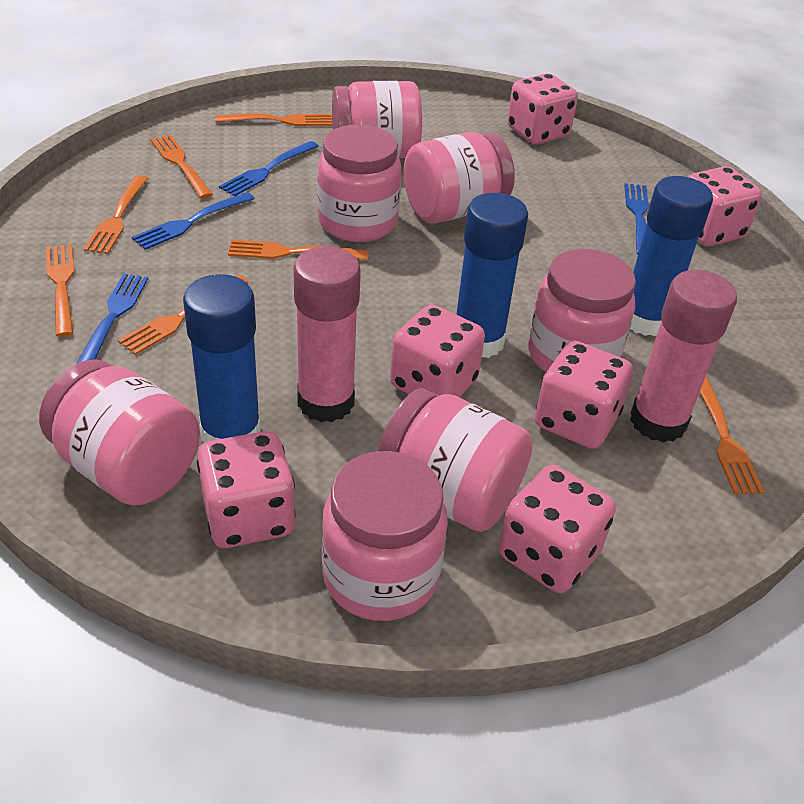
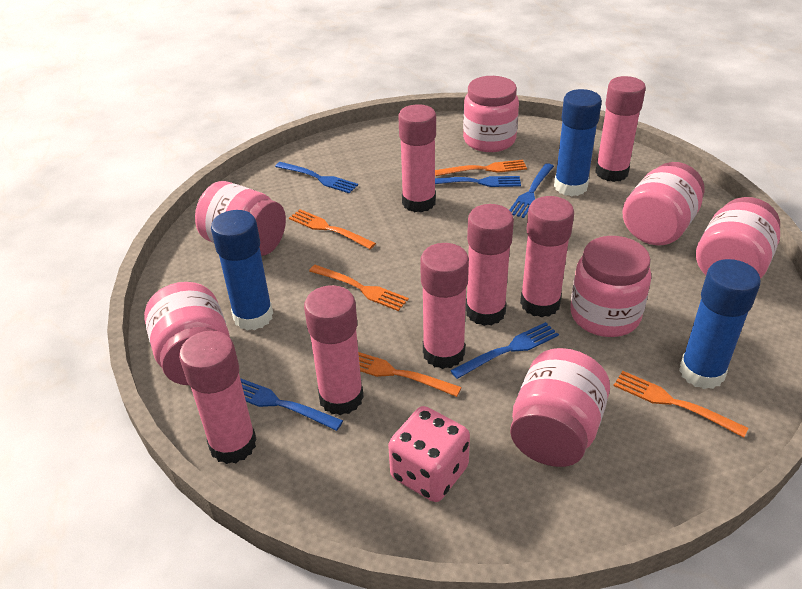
blue fork: 4 -> 5
orange fork: 7 -> 5
pink dice: 6 -> 1
pink glue stick: 2 -> 7

